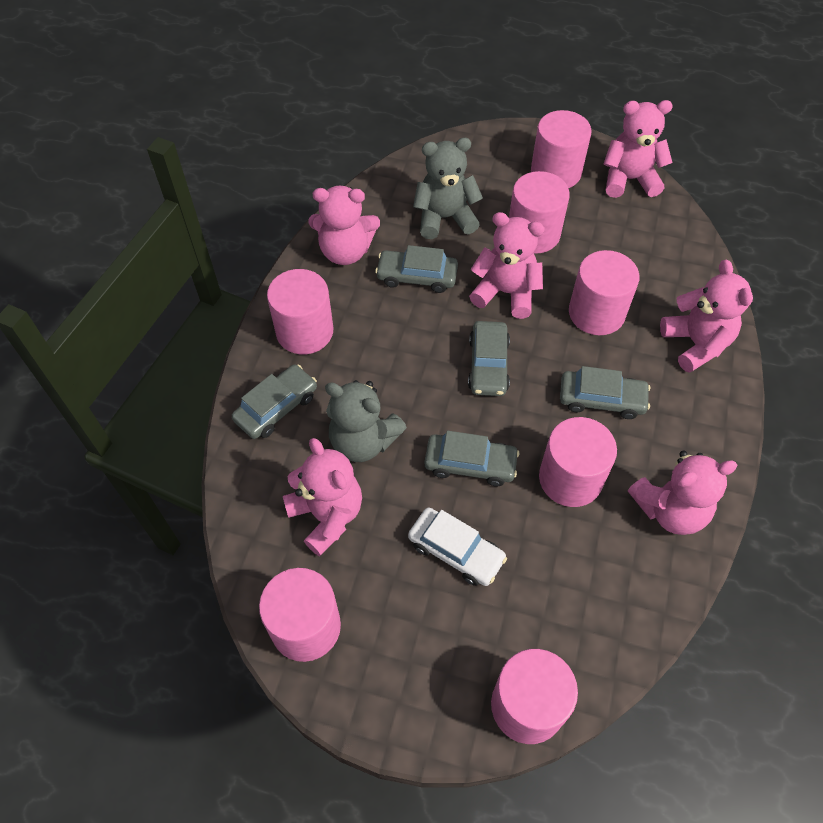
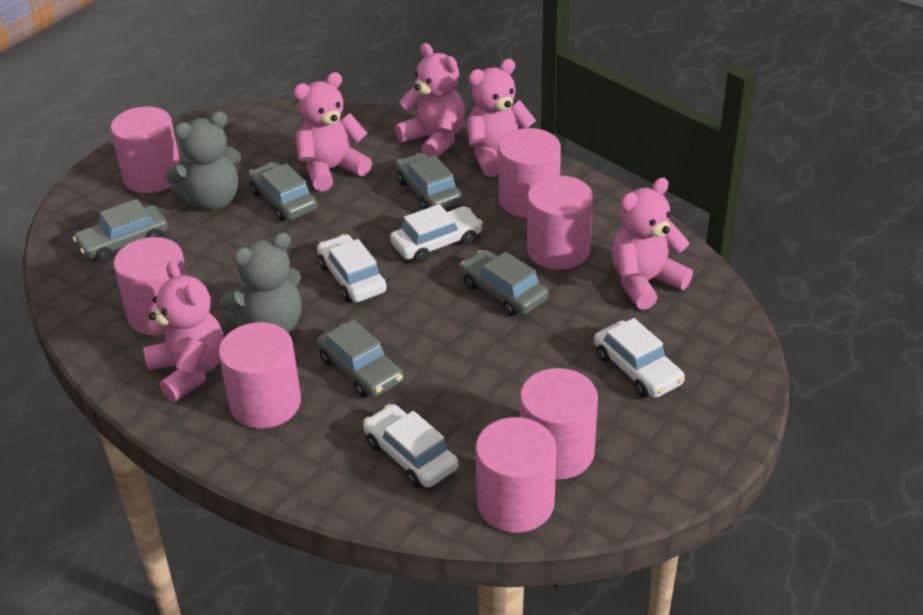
pink teddy bear: 6 -> 5
white car: 1 -> 4

